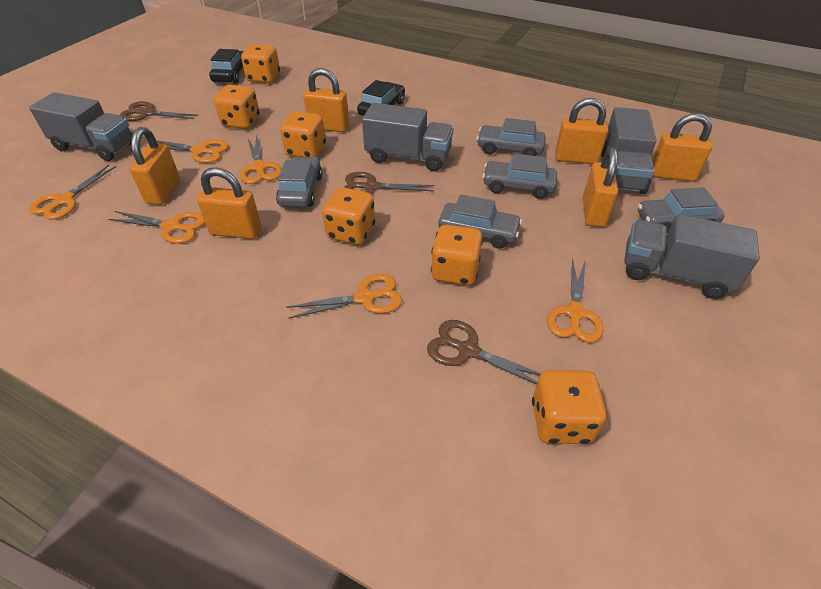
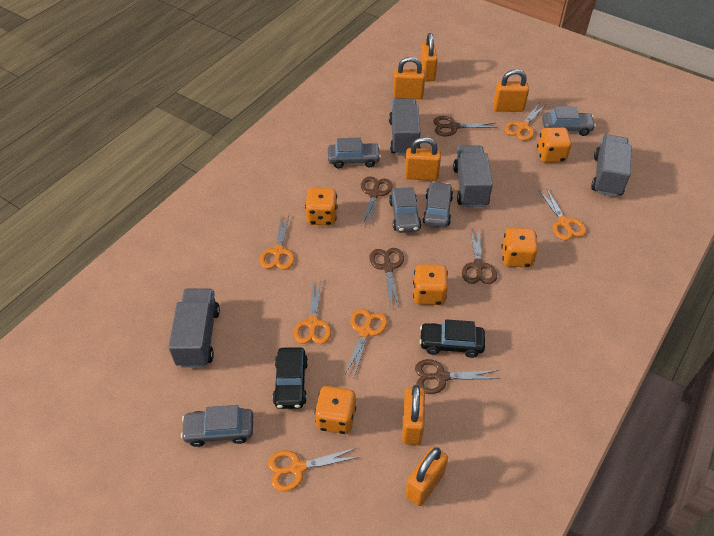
brown scissors: 3 -> 5
orange dice: 6 -> 5

